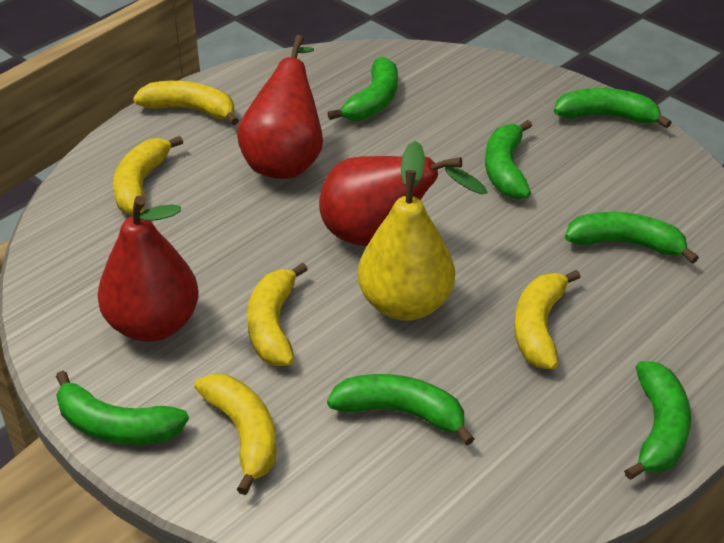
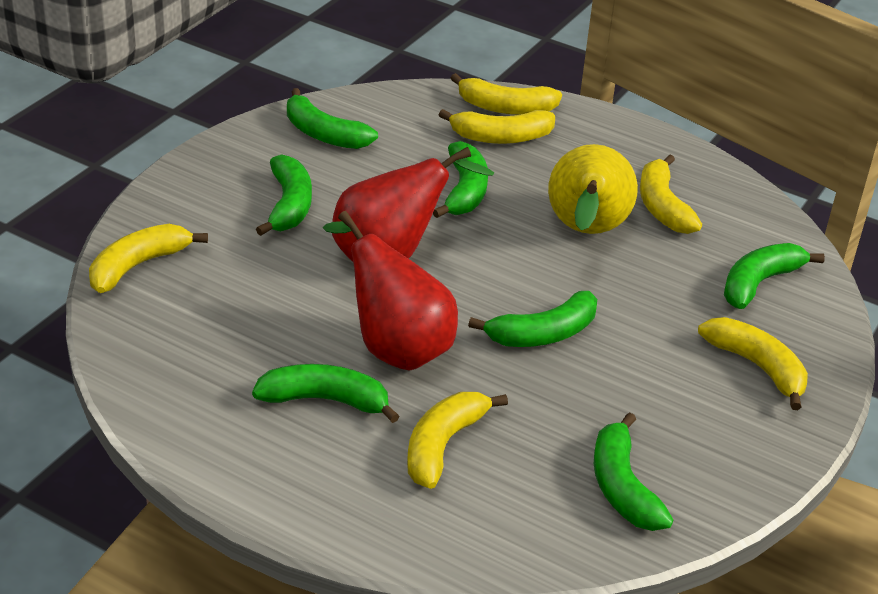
red pear: 3 -> 2
yellow banana: 5 -> 6

